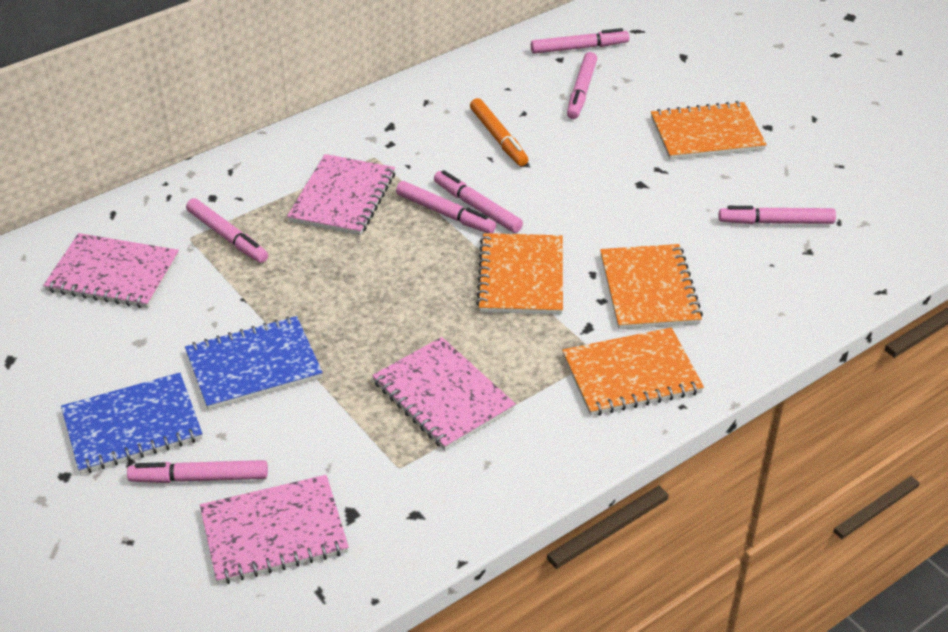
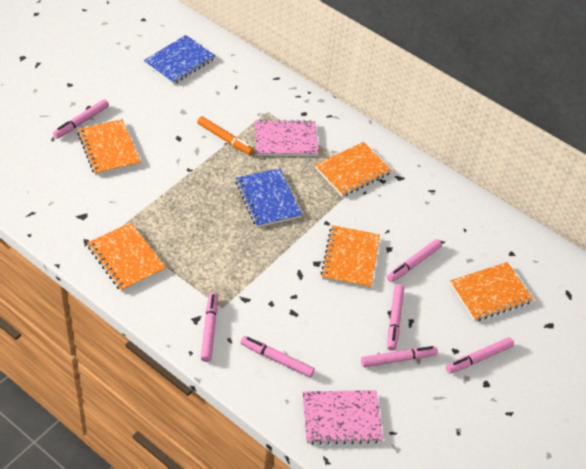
orange notebook: 4 -> 5
pink notebook: 4 -> 2

